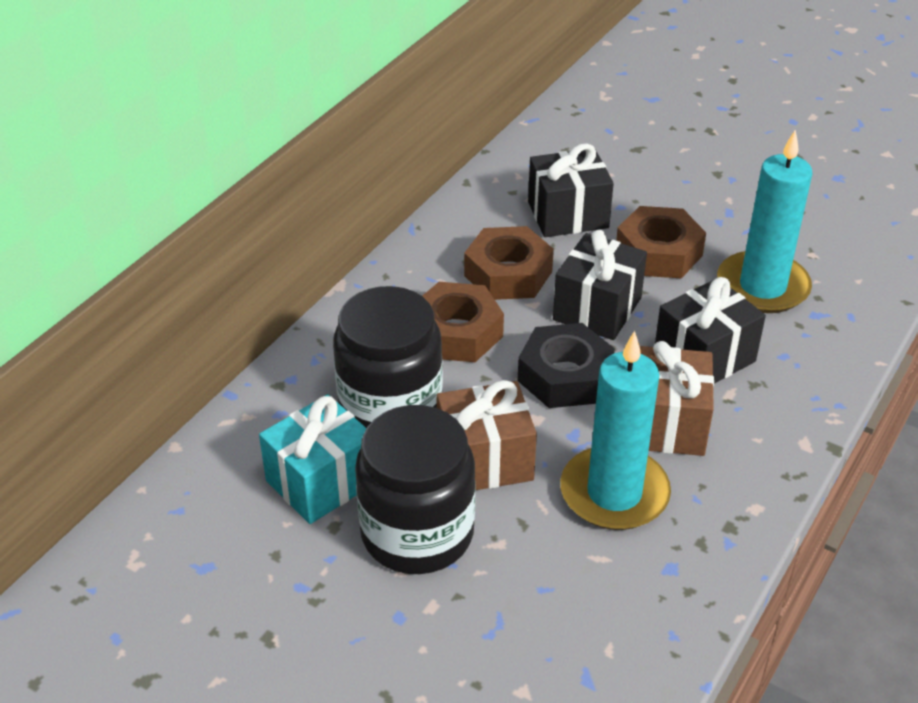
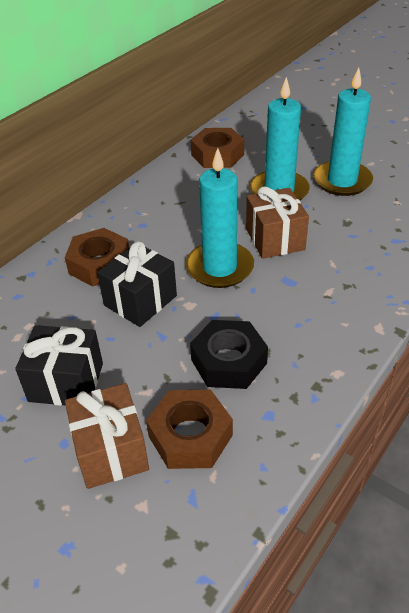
black gift: 3 -> 2
black jar: 2 -> 0
turquoise candle: 2 -> 3
turquoise gift: 1 -> 0

